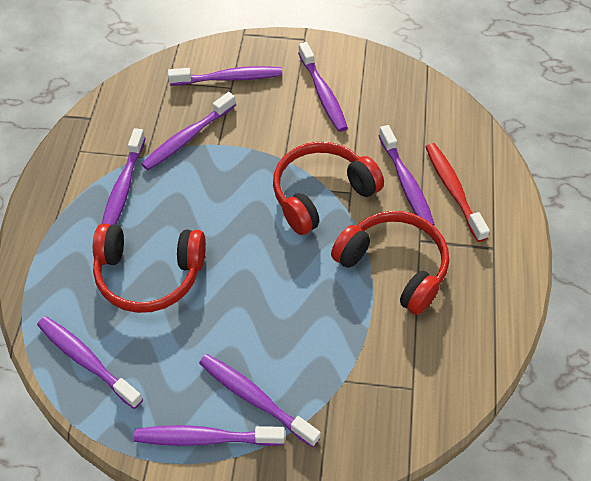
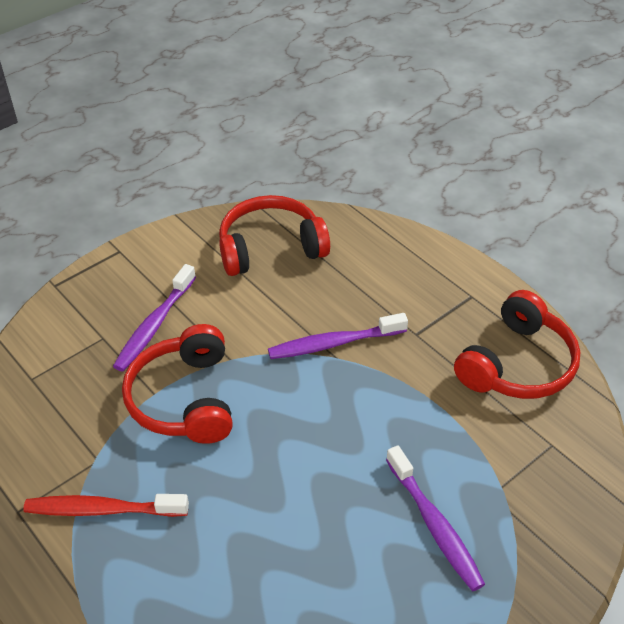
purple toothbrush: 8 -> 3

